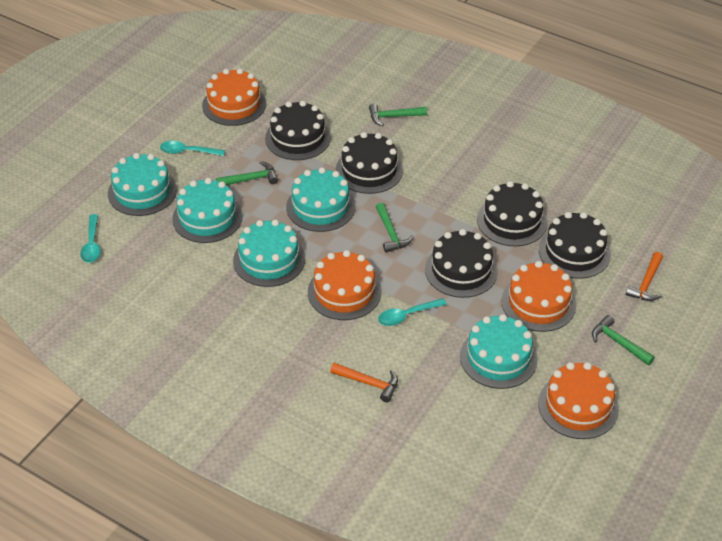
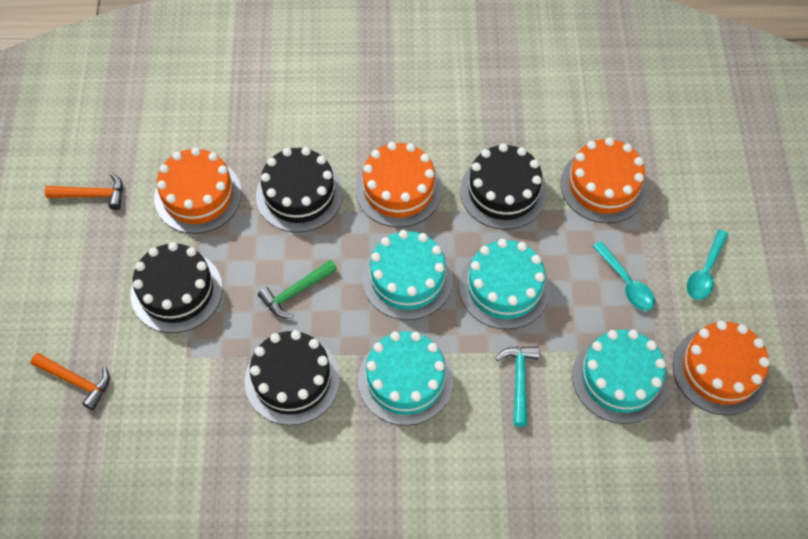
black cake: 5 -> 4
green hammer: 4 -> 1
turquoise cake: 5 -> 4
turquoise hammer: 0 -> 1
turquoise spoon: 3 -> 2

